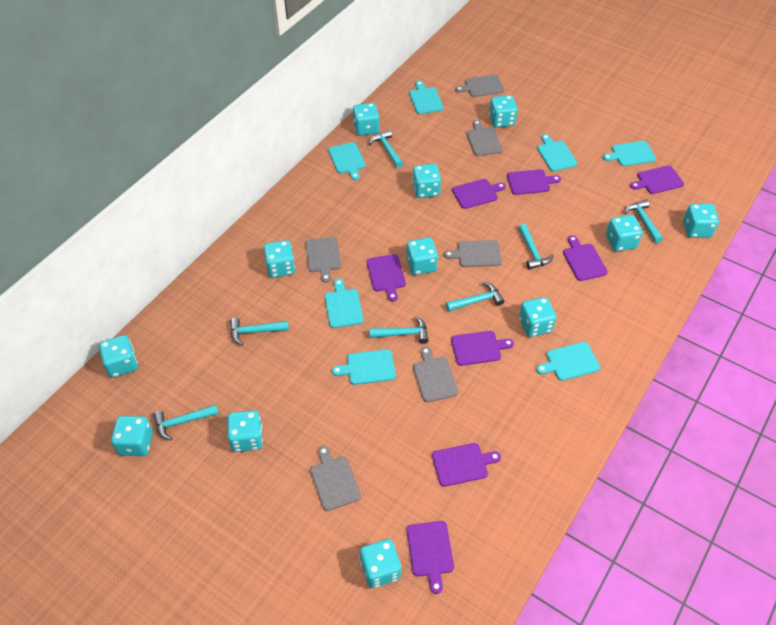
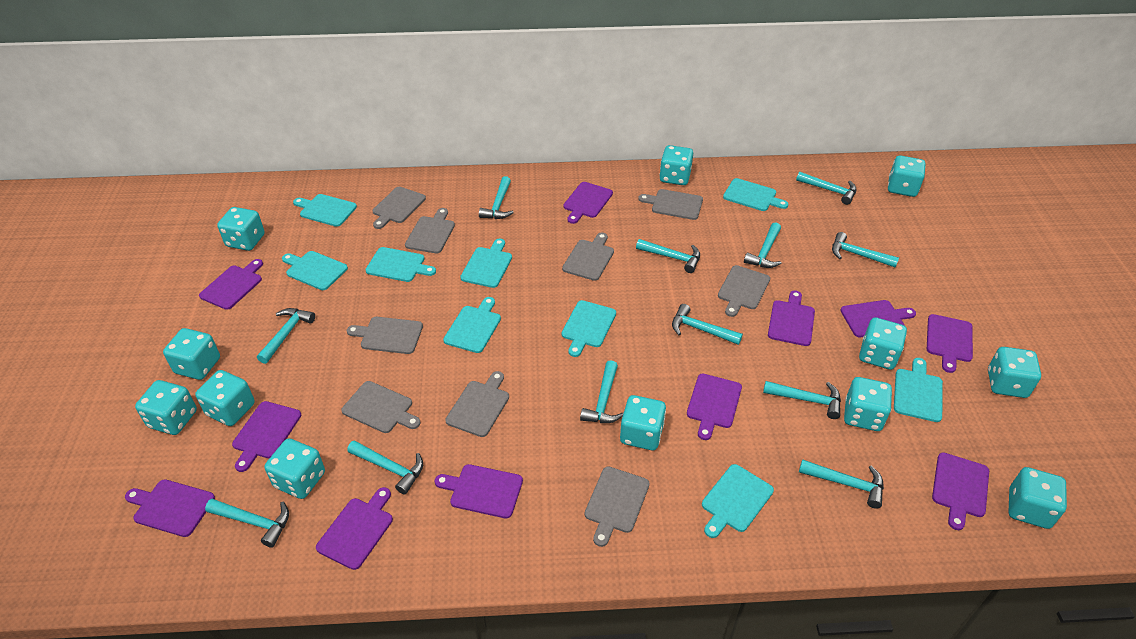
grey cutting board: 6 -> 9
purple cutting board: 8 -> 11
turquoise cutting board: 7 -> 9
turquoise hammer: 7 -> 12

